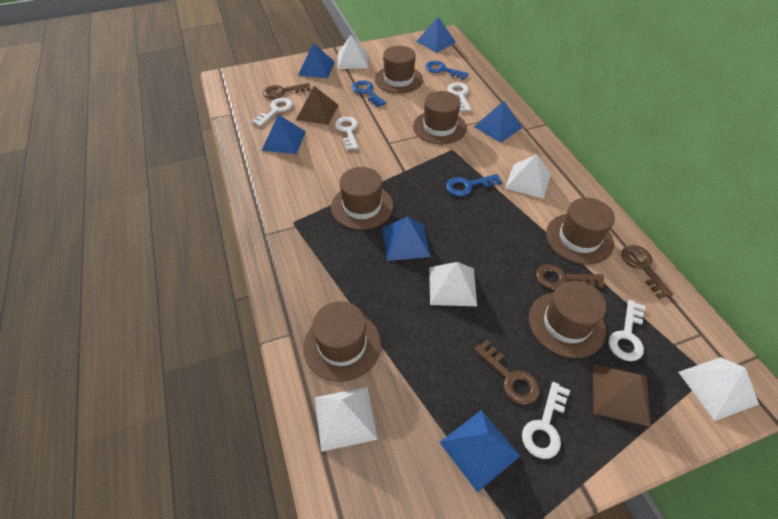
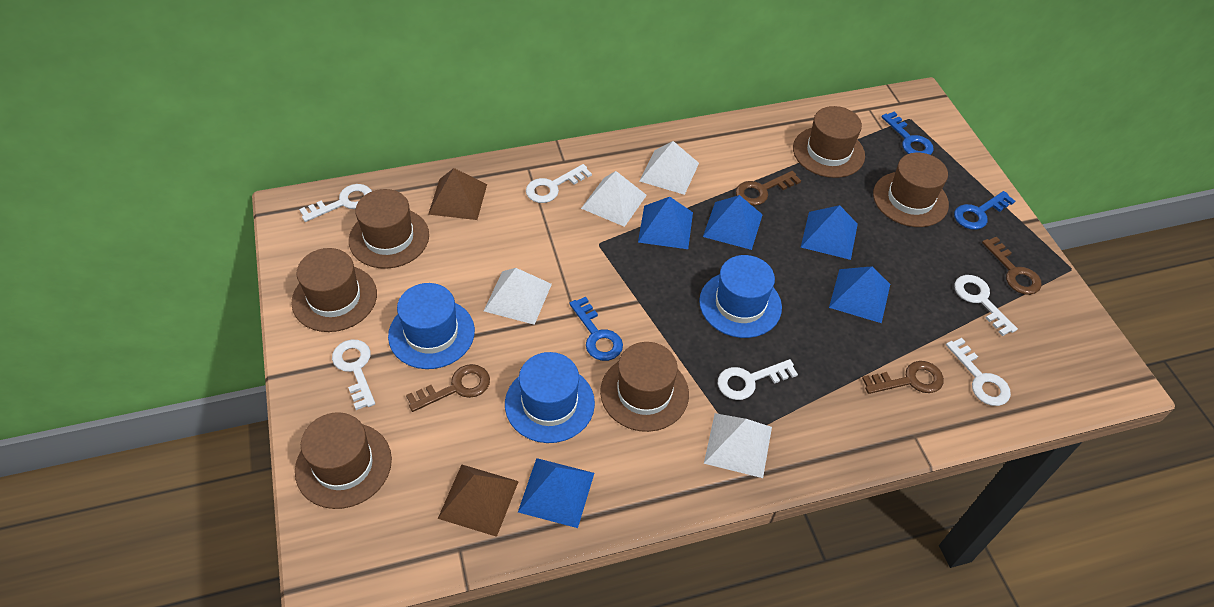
blue hat: 0 -> 3
blue pyramid: 6 -> 5
white key: 5 -> 6
white pyramid: 5 -> 4

